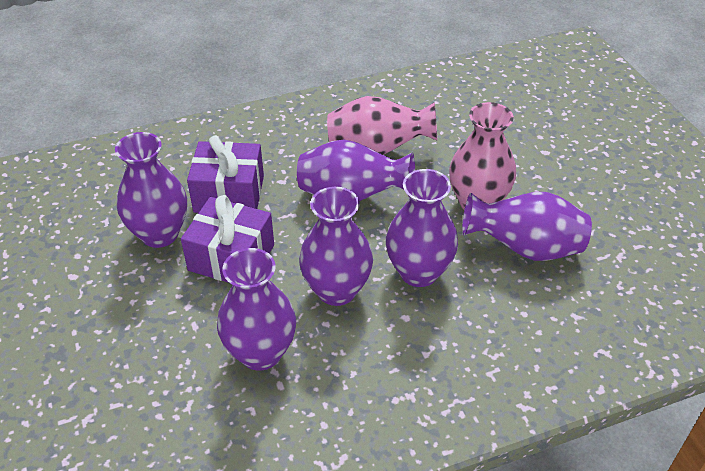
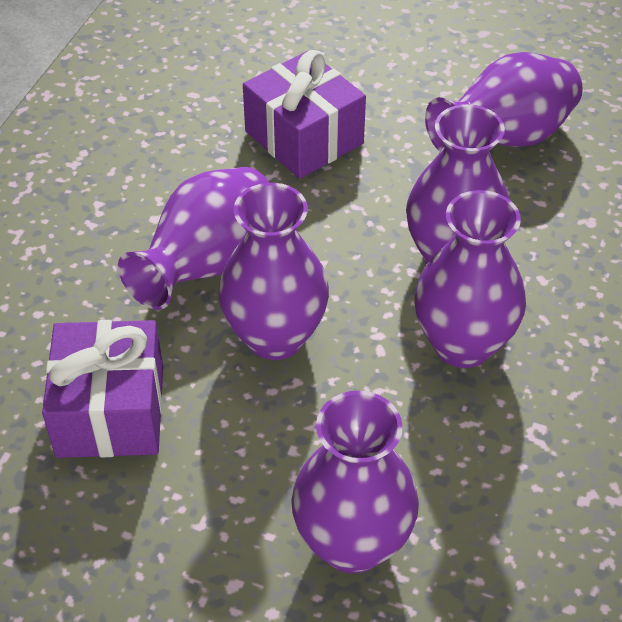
pink vase: 2 -> 0

